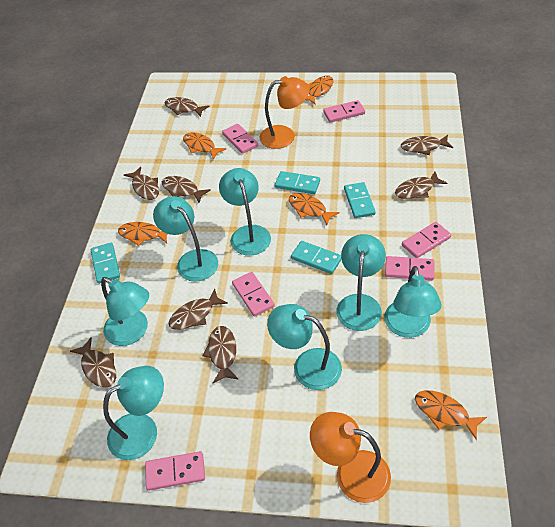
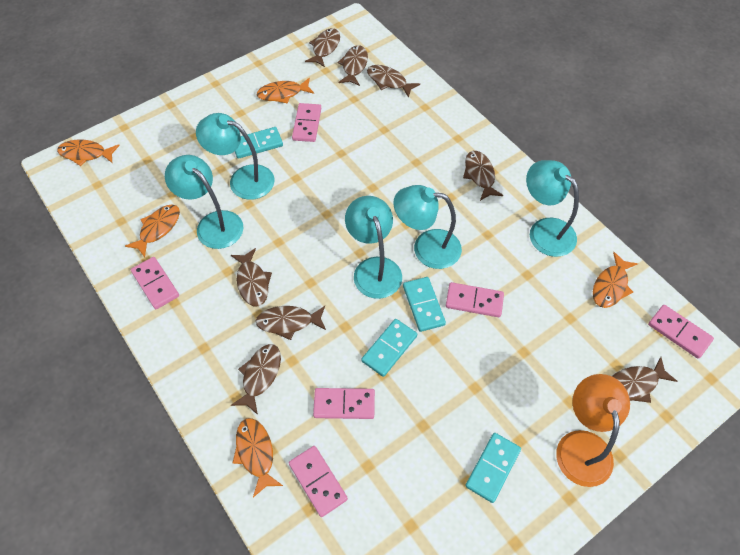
orange lamp: 2 -> 1
turquoise lamp: 7 -> 5

